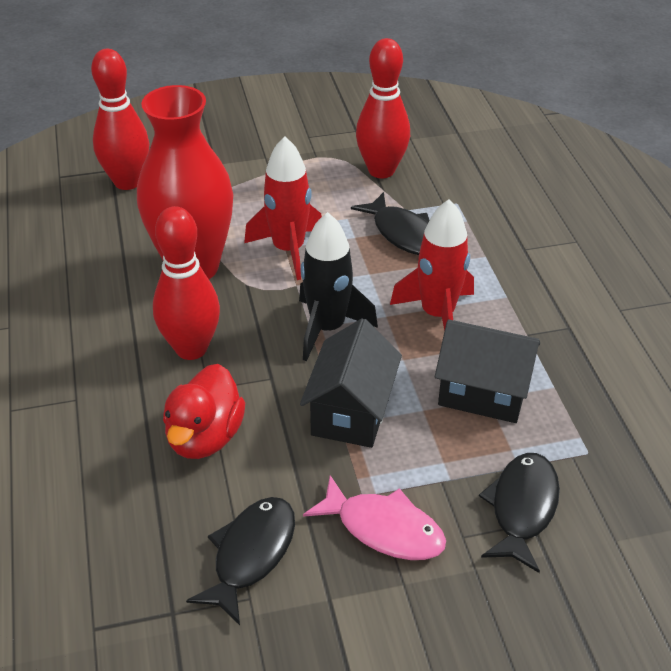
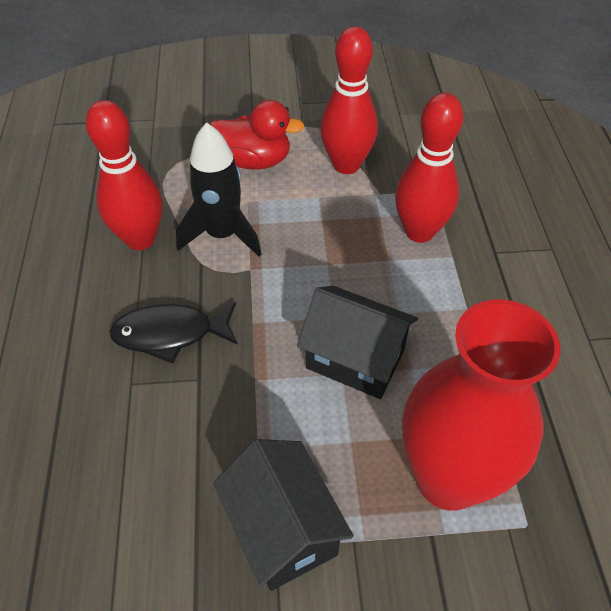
black fish: 3 -> 1
pink fish: 1 -> 0
red rocket: 2 -> 0

